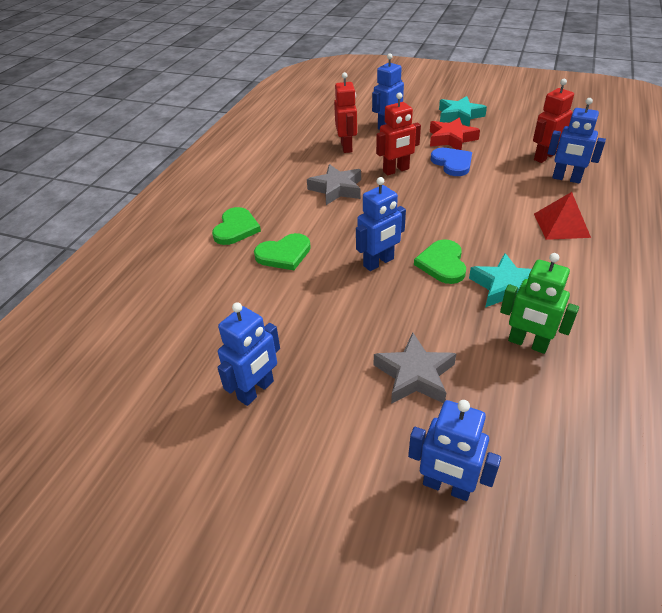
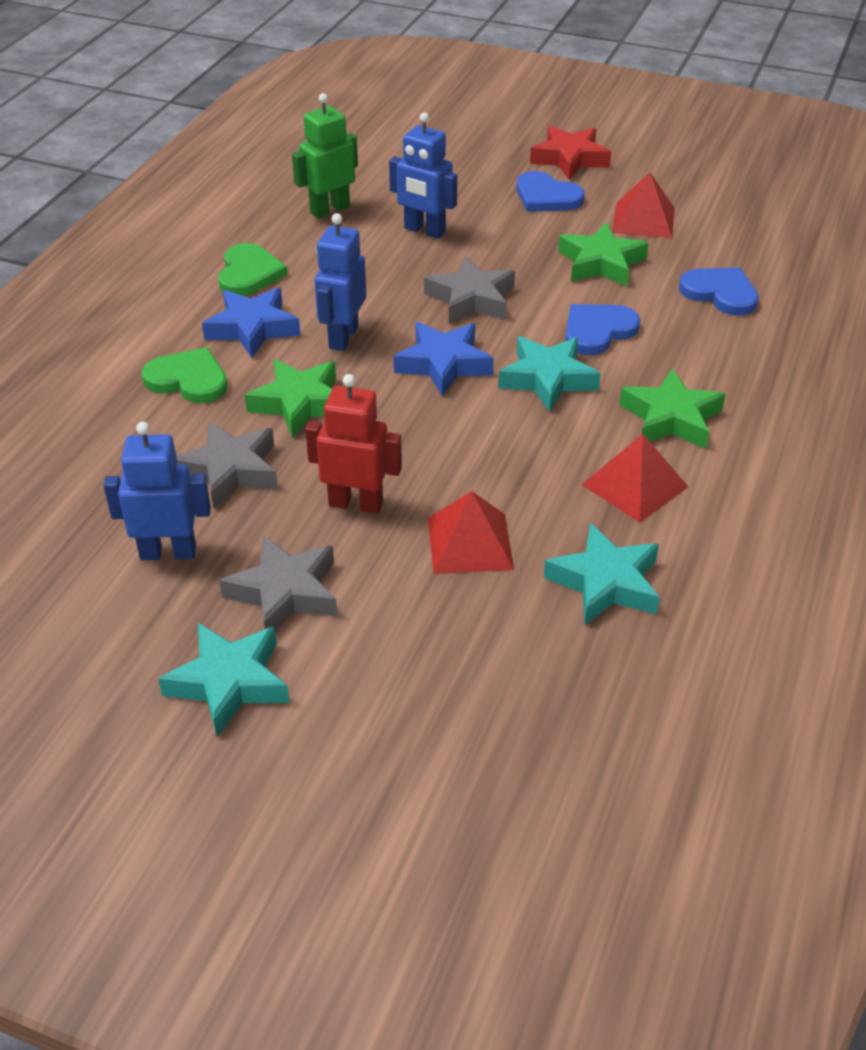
blue heart: 1 -> 3
blue robot: 5 -> 3
blue star: 0 -> 2
green heart: 3 -> 2
green star: 0 -> 3
grey star: 2 -> 3
red pyramid: 1 -> 3
red robot: 3 -> 1
turquoise star: 2 -> 3

